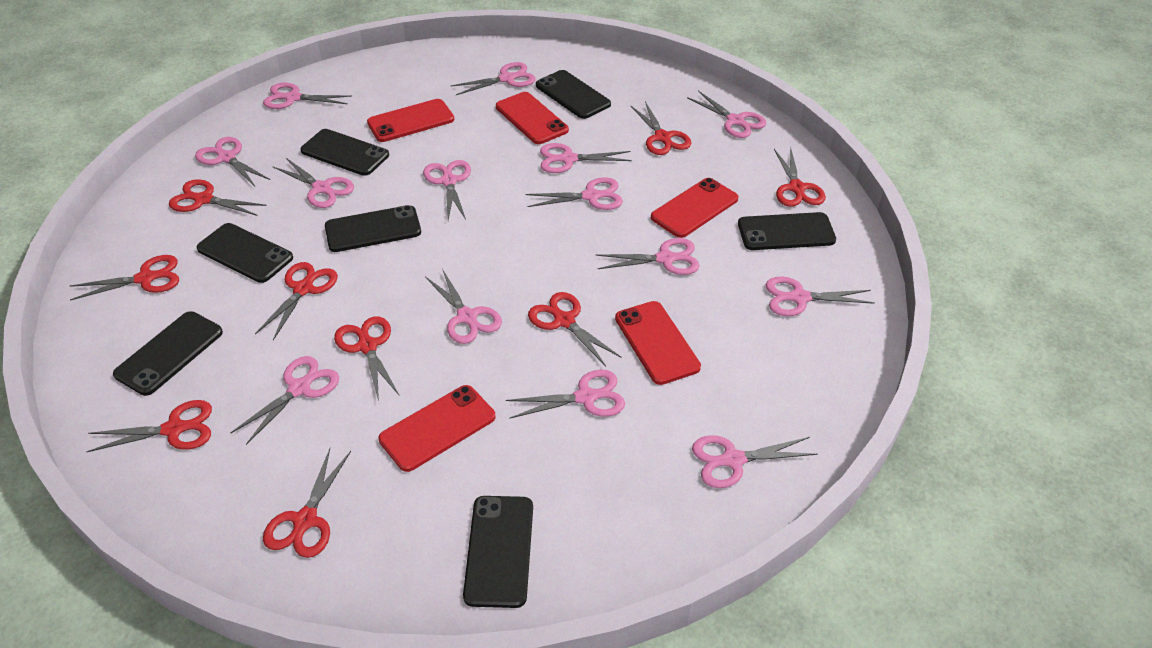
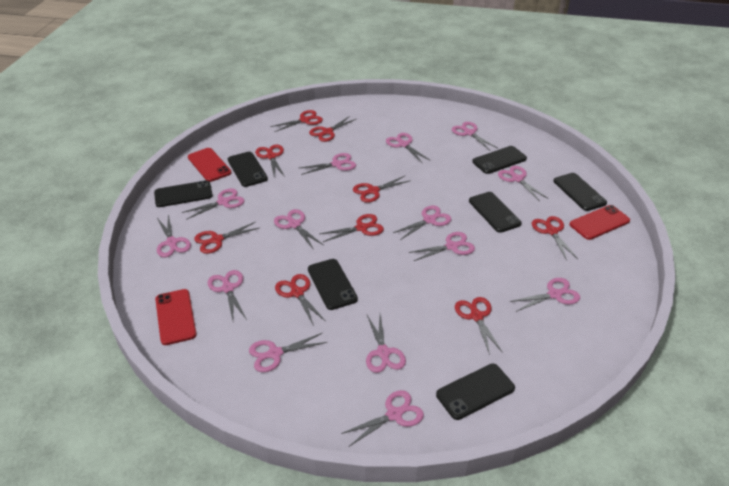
red phone: 5 -> 3

